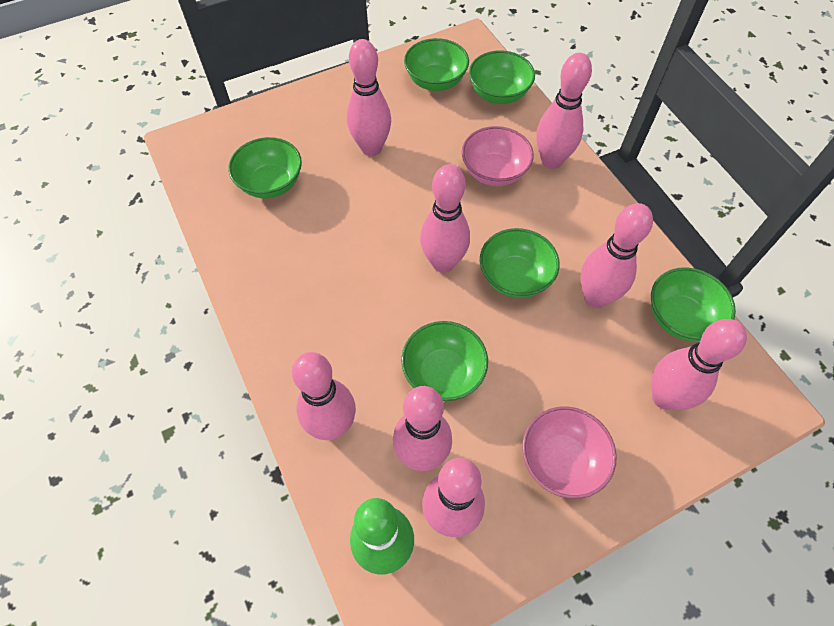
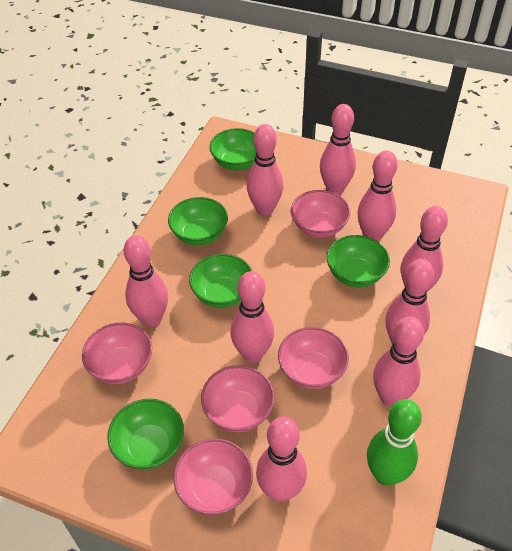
green bowl: 6 -> 5
pink bowl: 2 -> 5
pink bowling pin: 8 -> 9

